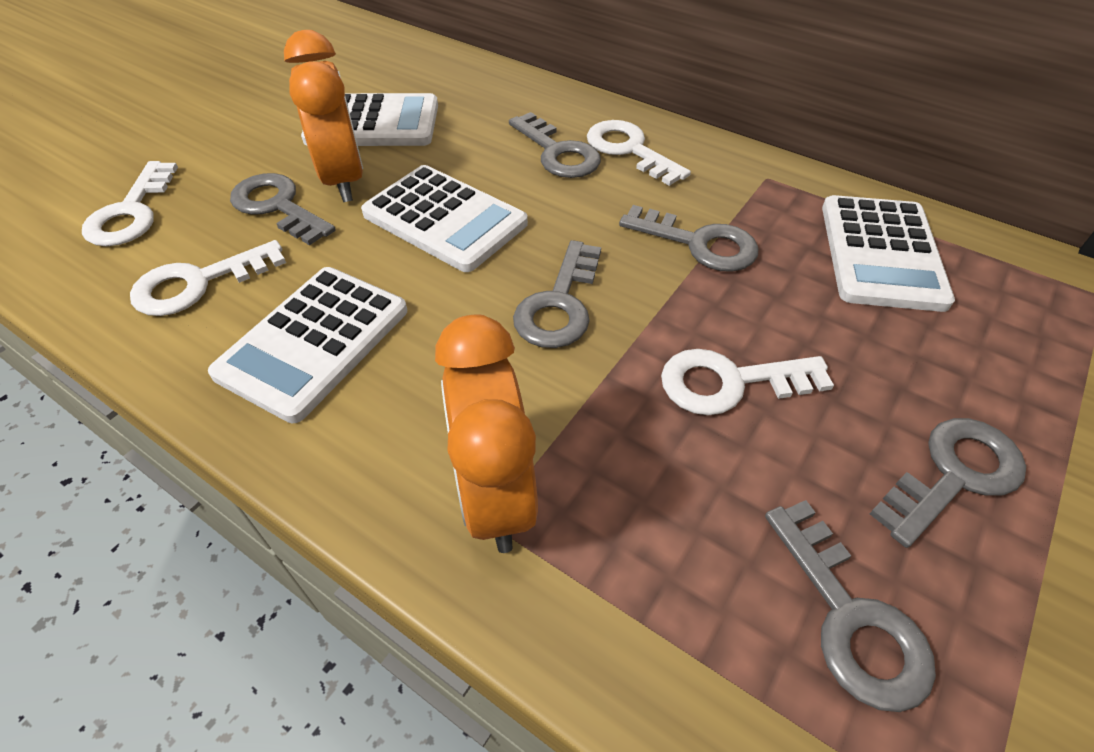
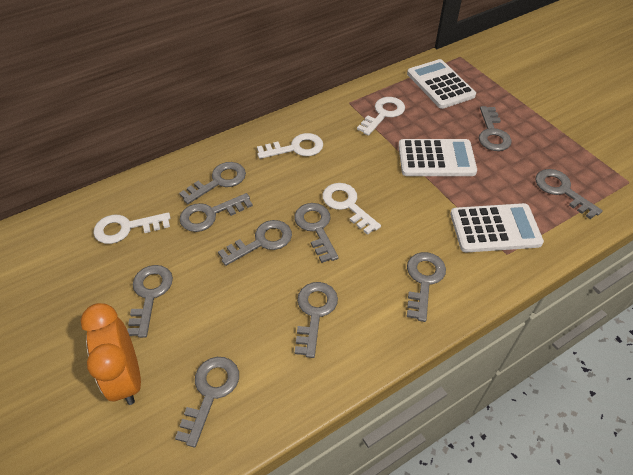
grey key: 6 -> 10
orange clock: 2 -> 1
white calculator: 4 -> 3

